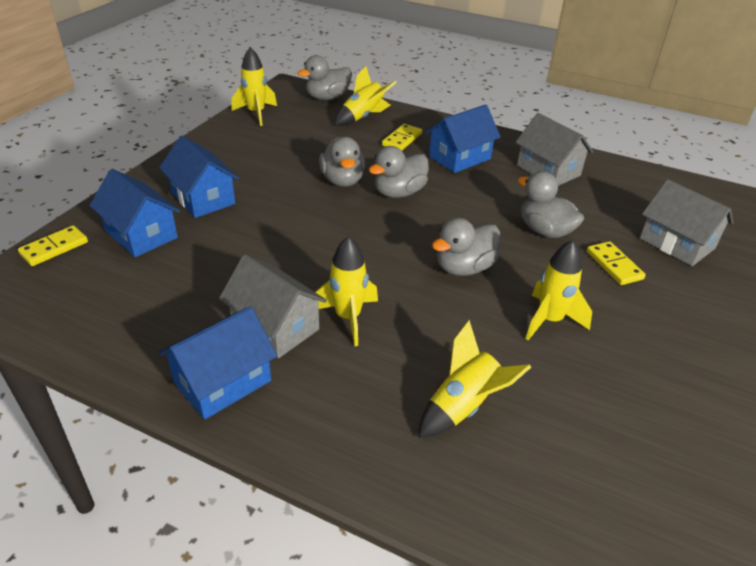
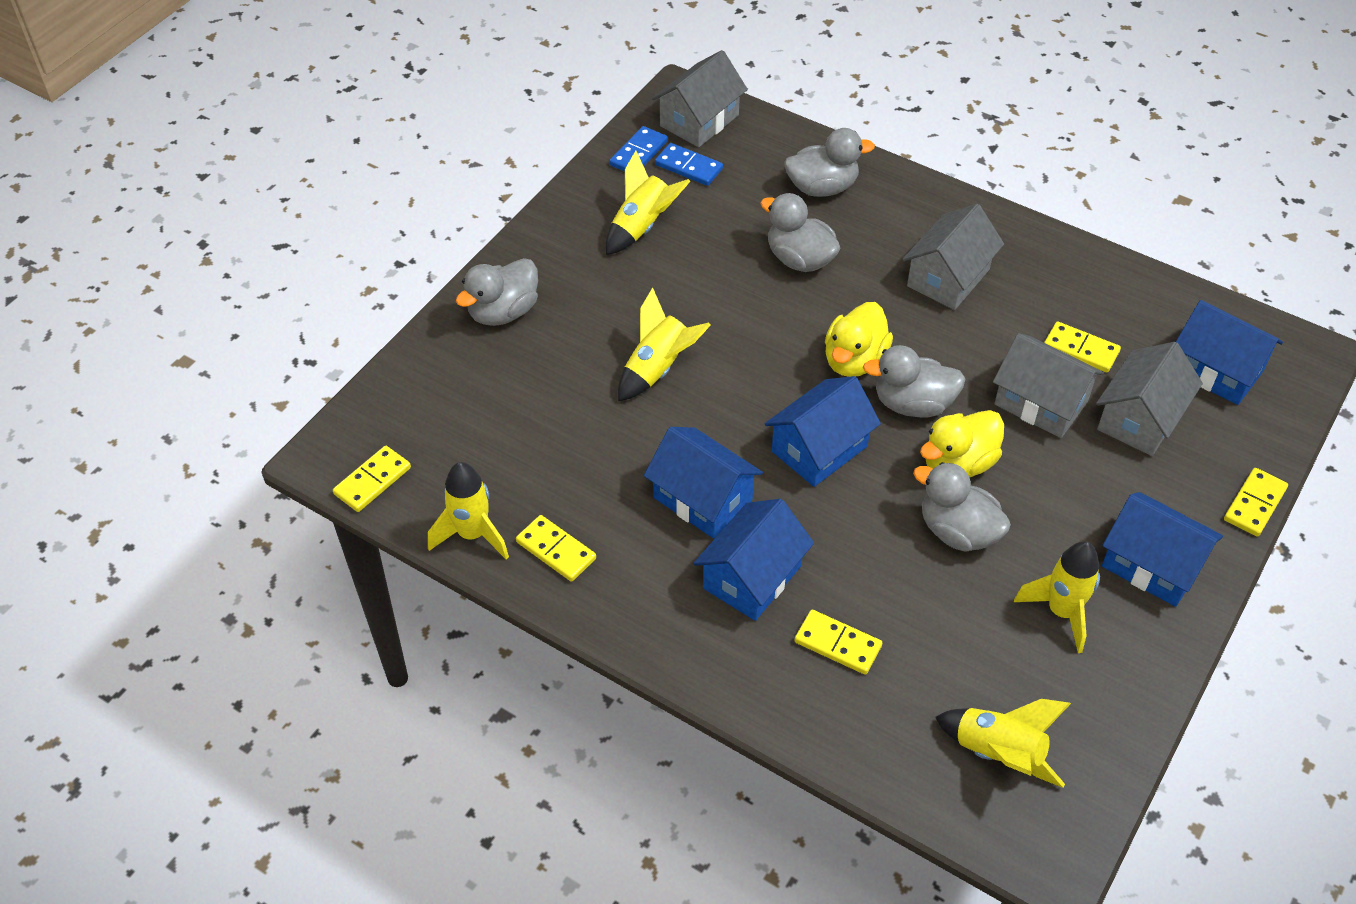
blue domino: 0 -> 2
blue house: 4 -> 5
grey house: 3 -> 4
yellow domino: 3 -> 5
yellow duck: 0 -> 2

